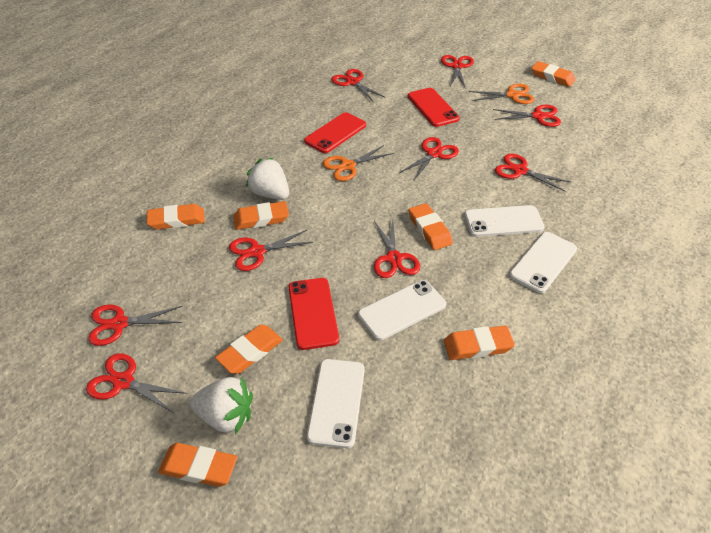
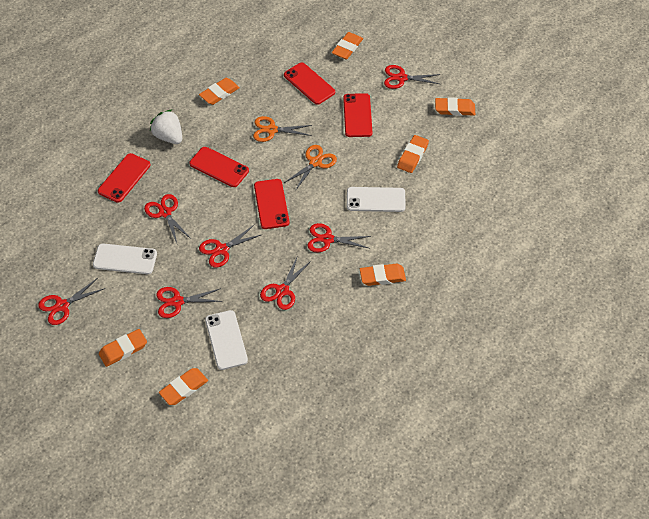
red phone: 3 -> 5
red scissors: 9 -> 7
white phone: 4 -> 3
white strawberry: 2 -> 1

